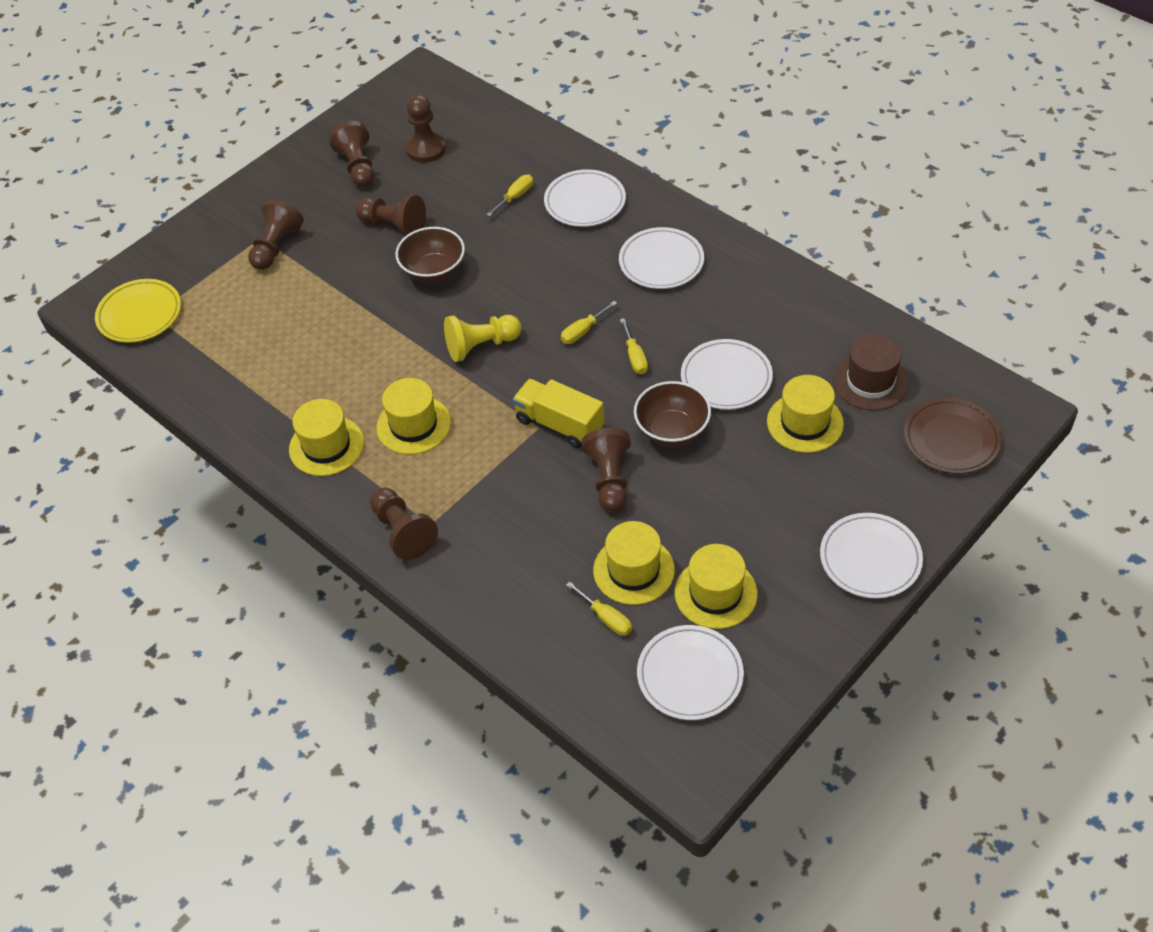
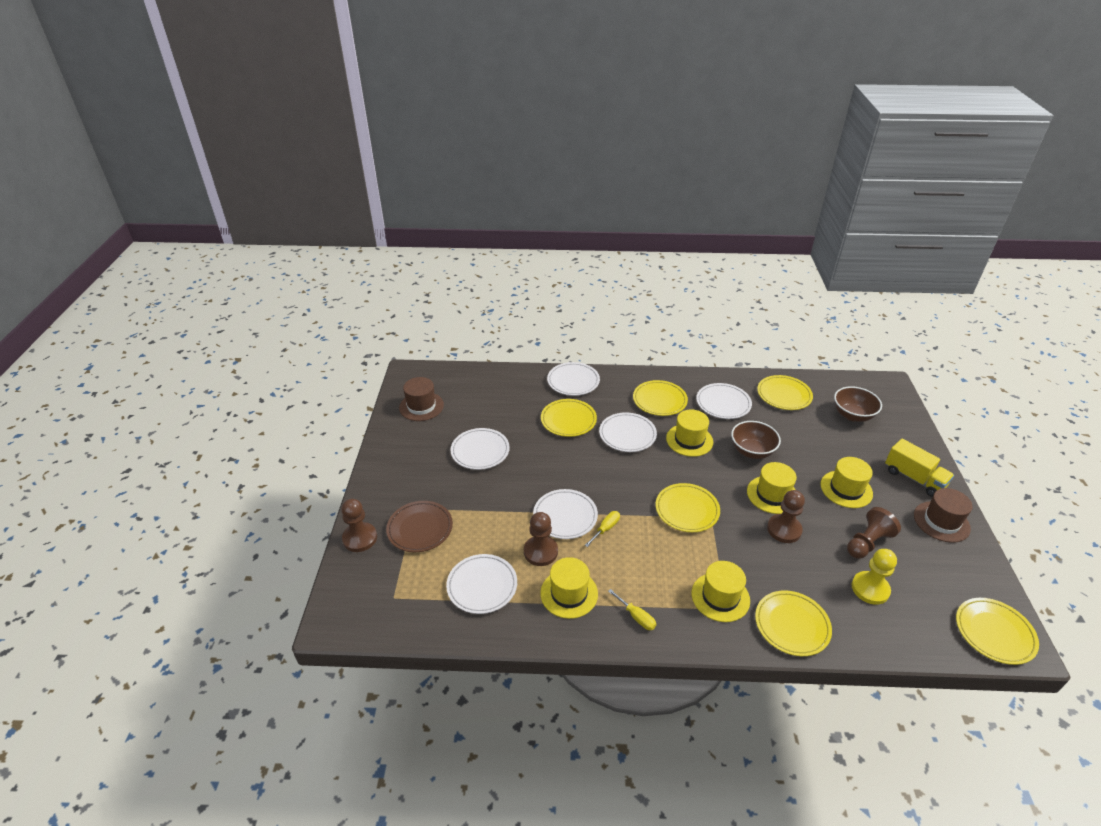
brown hat: 1 -> 2
brown pawn: 6 -> 4
white plate: 5 -> 6
yellow plate: 1 -> 6
yellow screwdriver: 4 -> 2

